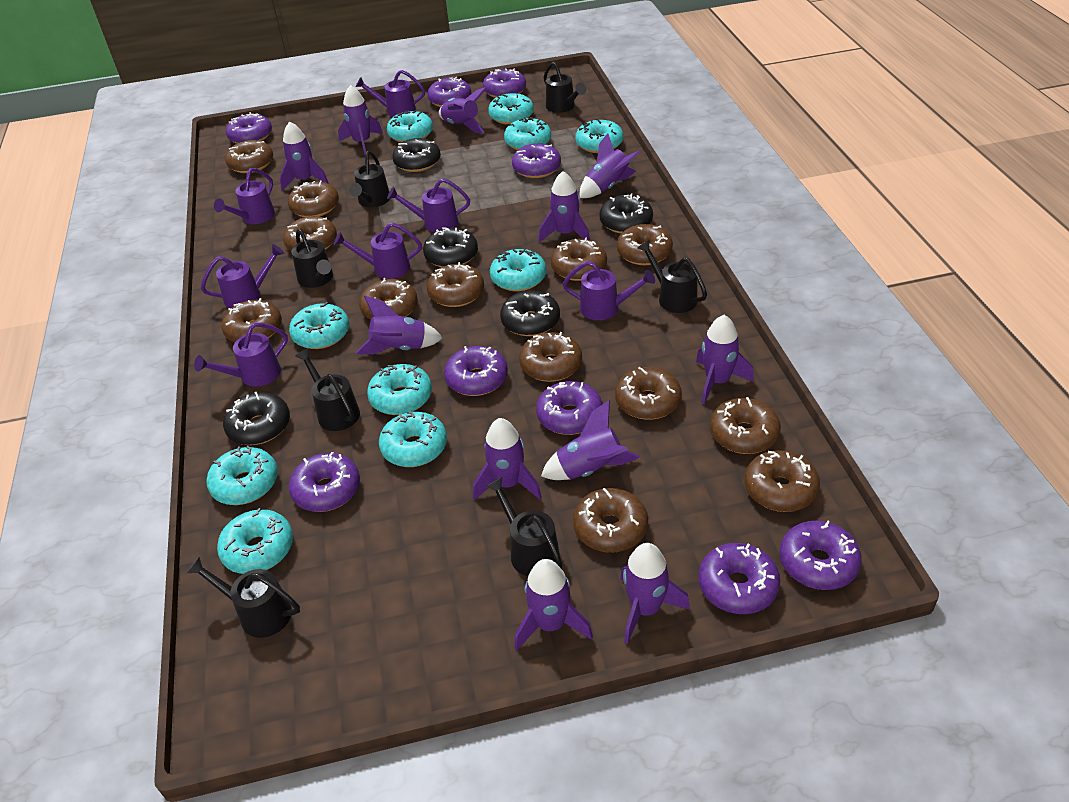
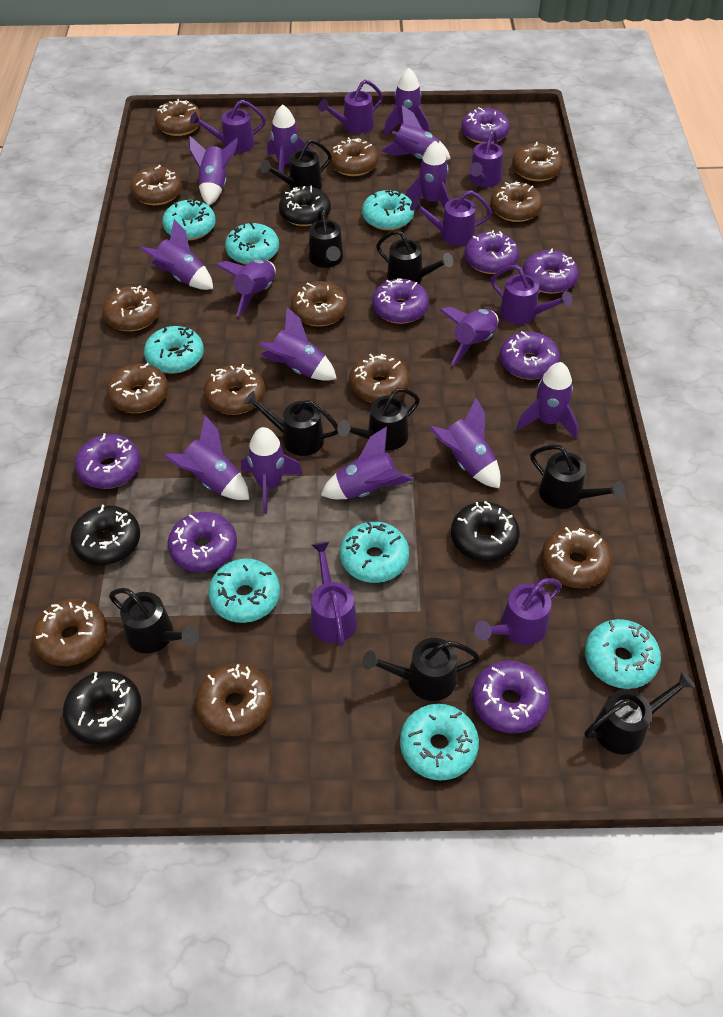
black donut: 5 -> 4
black watering can: 7 -> 9
purple donut: 9 -> 8
purple rocket: 11 -> 14
turquoise donut: 10 -> 8

